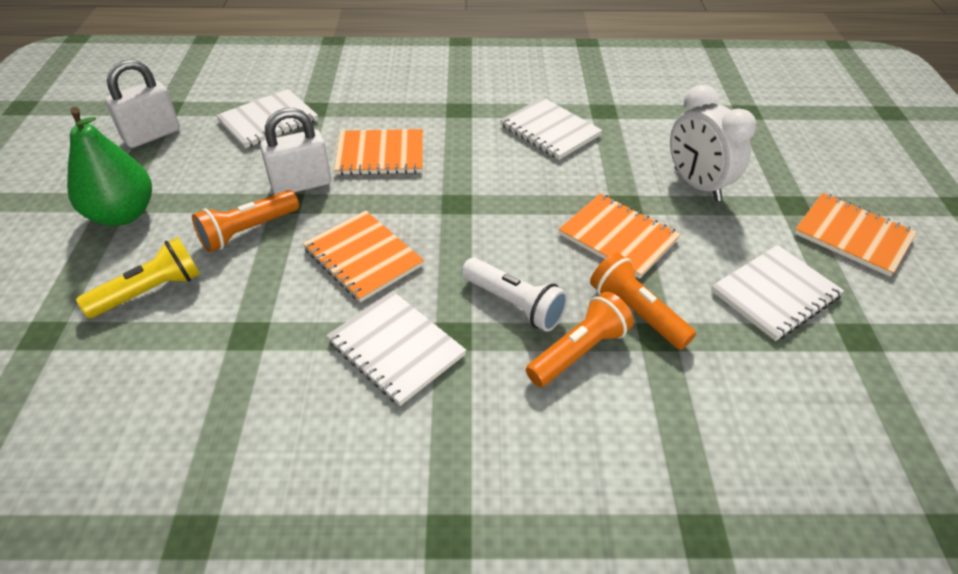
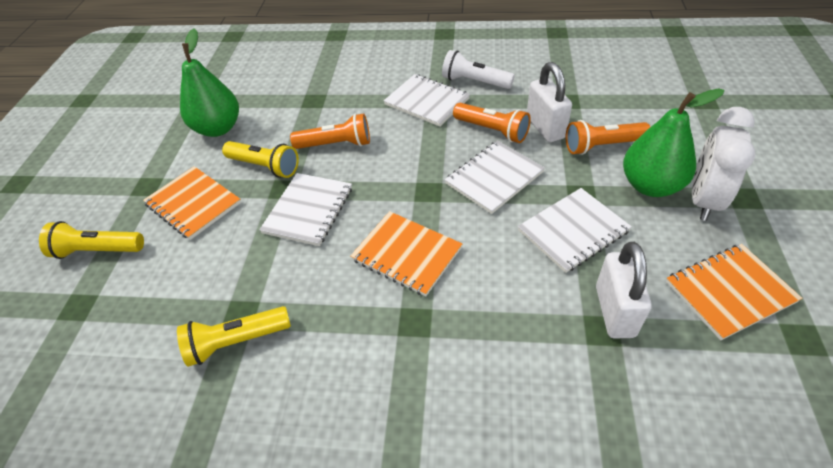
green pear: 1 -> 2
orange notebook: 4 -> 3
yellow flashlight: 1 -> 3

